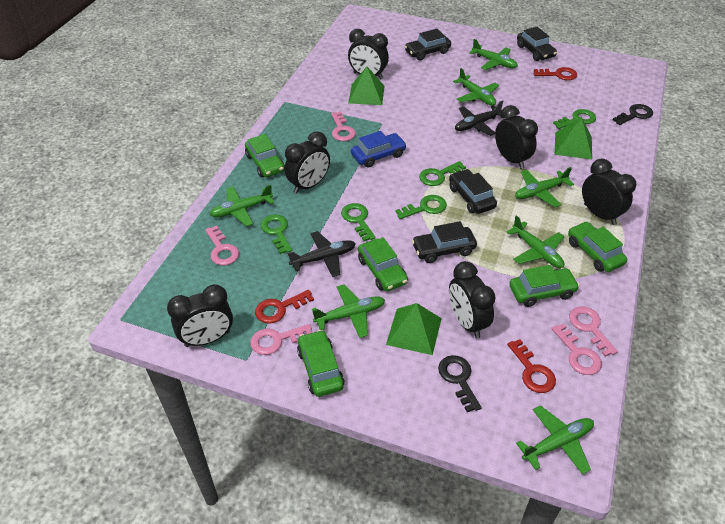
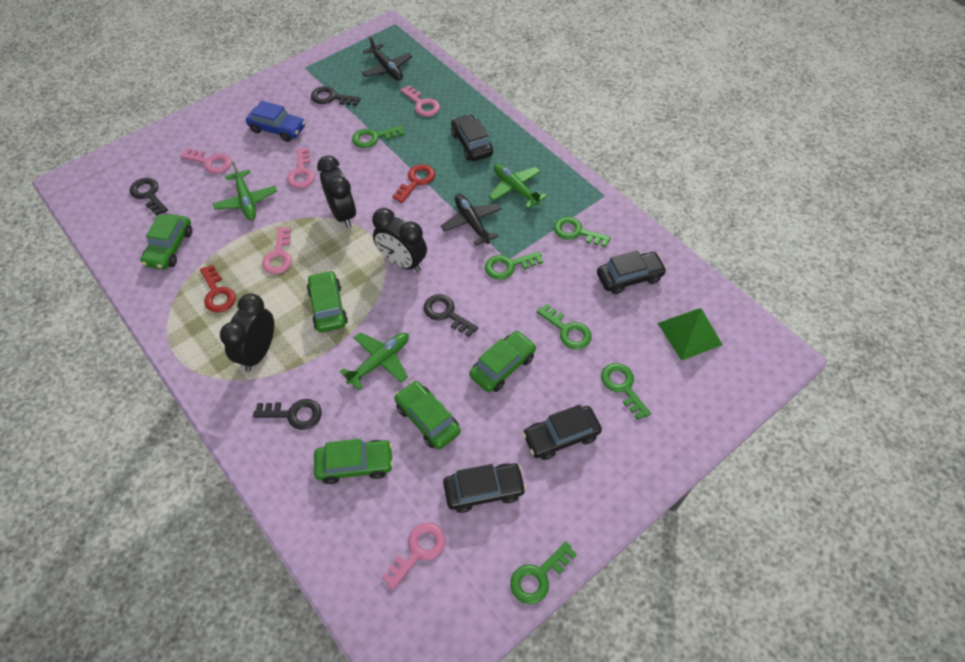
black clock: 6 -> 3
black key: 2 -> 4
green key: 5 -> 6
green plane: 7 -> 3
green pyramid: 3 -> 1
red key: 3 -> 2

